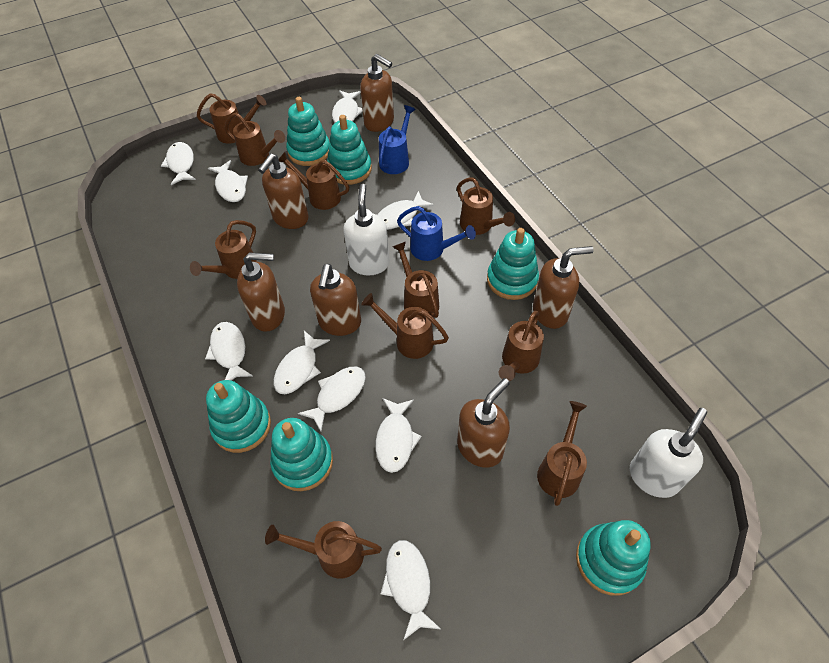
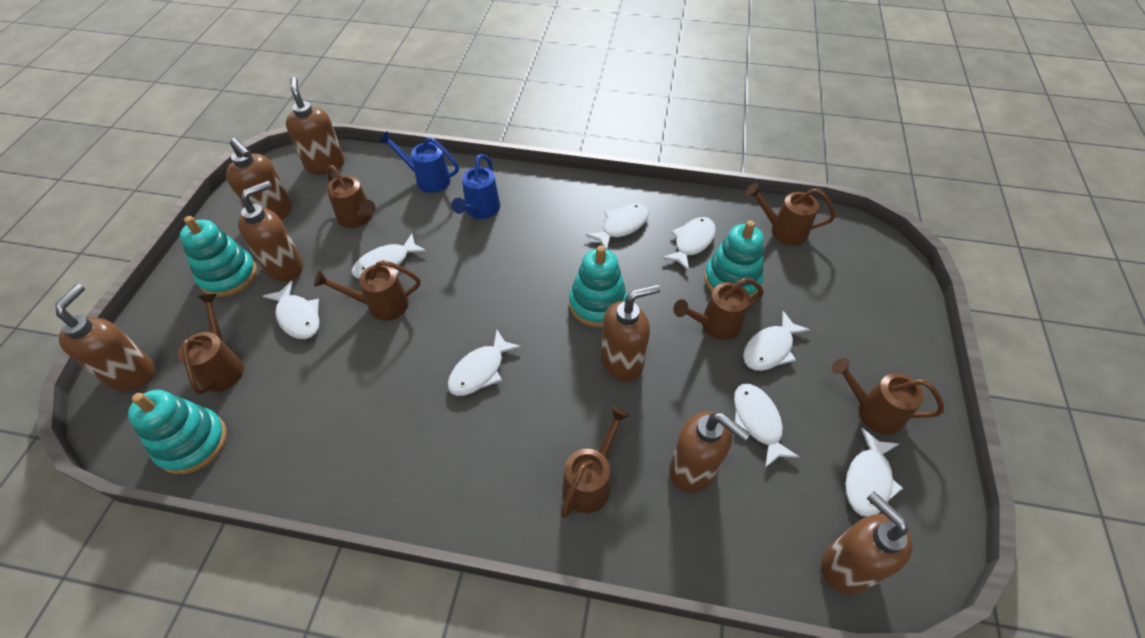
brown soap dispenser: 6 -> 7
brown watering can: 10 -> 7
turquoise stacking toy: 6 -> 4
white fish: 9 -> 8
white soap dispenser: 2 -> 0

